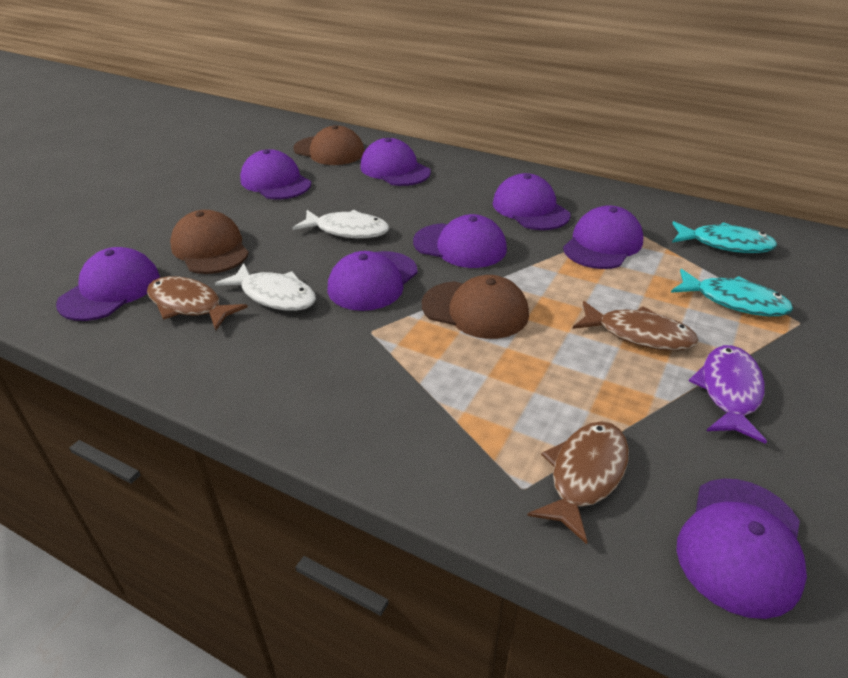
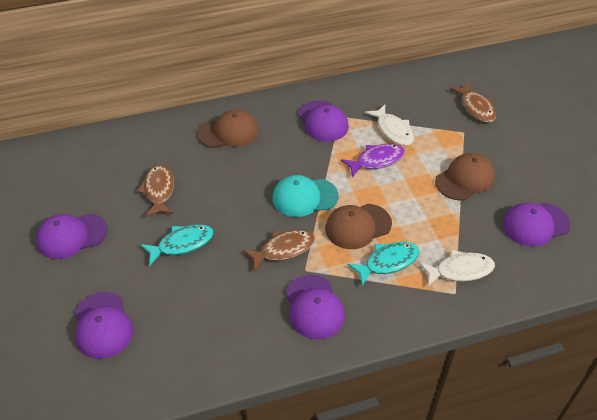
purple cap: 8 -> 5
turquoise cap: 0 -> 1

